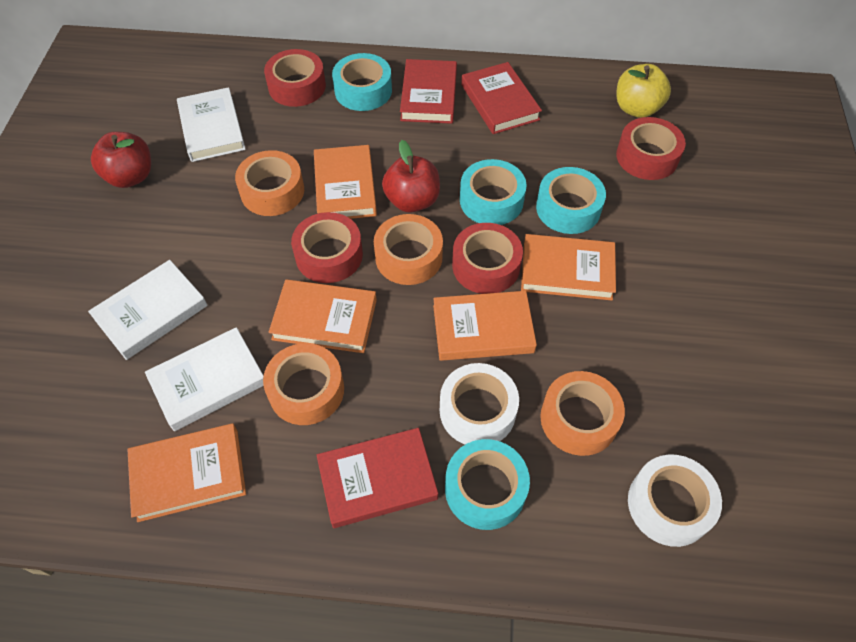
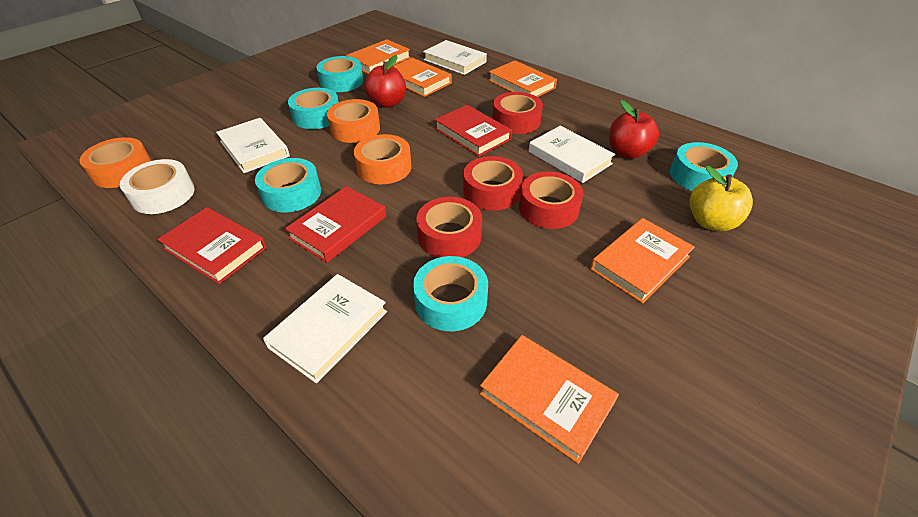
orange tape: 4 -> 3
turquoise tape: 4 -> 5
white book: 3 -> 4
white tape: 2 -> 1

